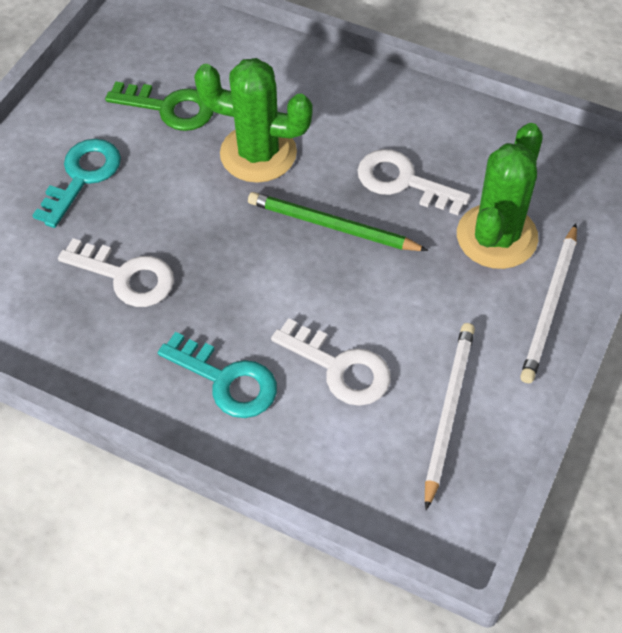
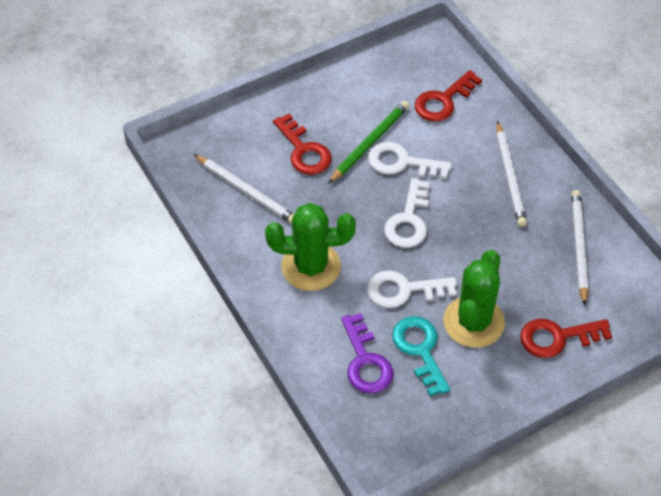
green key: 1 -> 0
purple key: 0 -> 1
red key: 0 -> 3
turquoise key: 2 -> 1
white pencil: 2 -> 3

